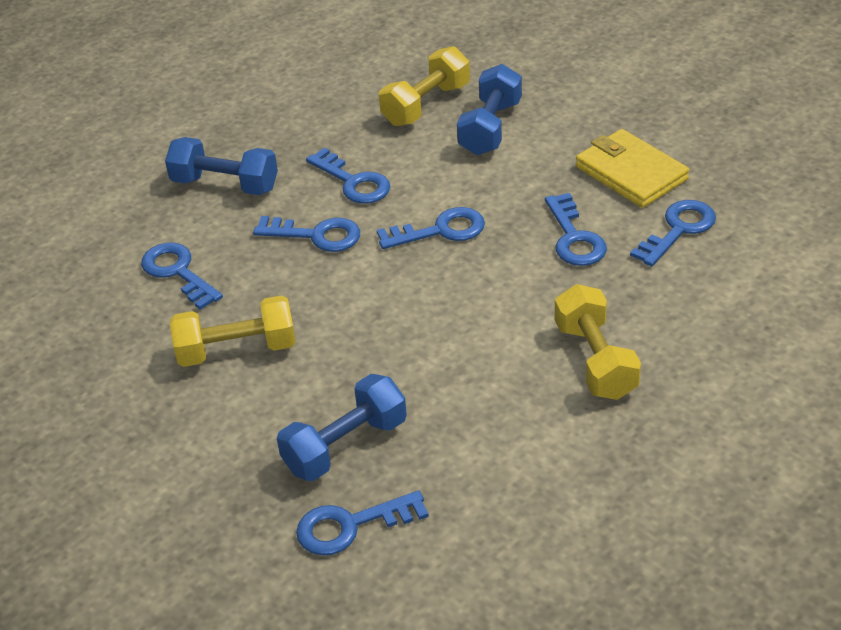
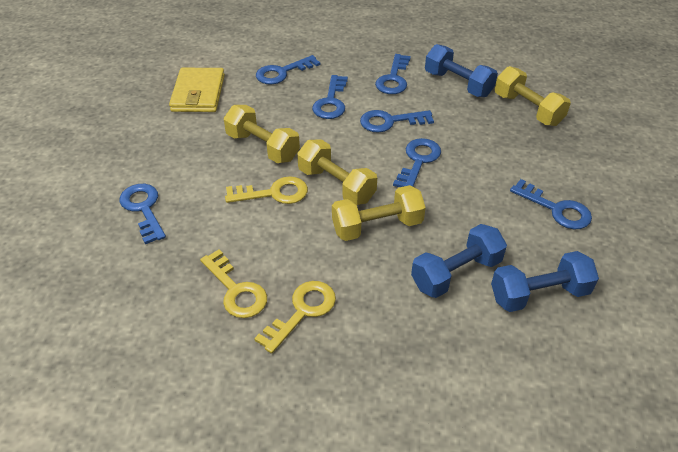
yellow dumbbell: 3 -> 4
yellow key: 0 -> 3

